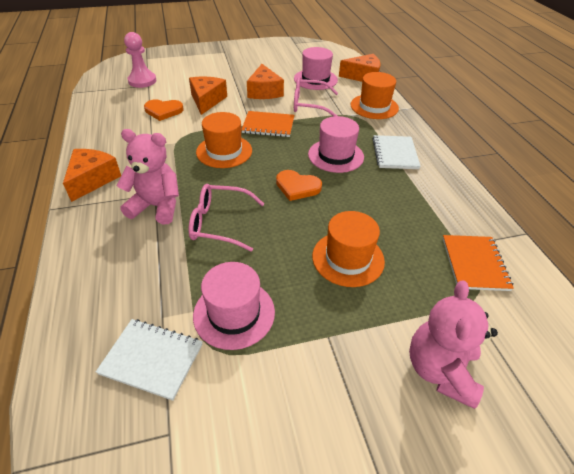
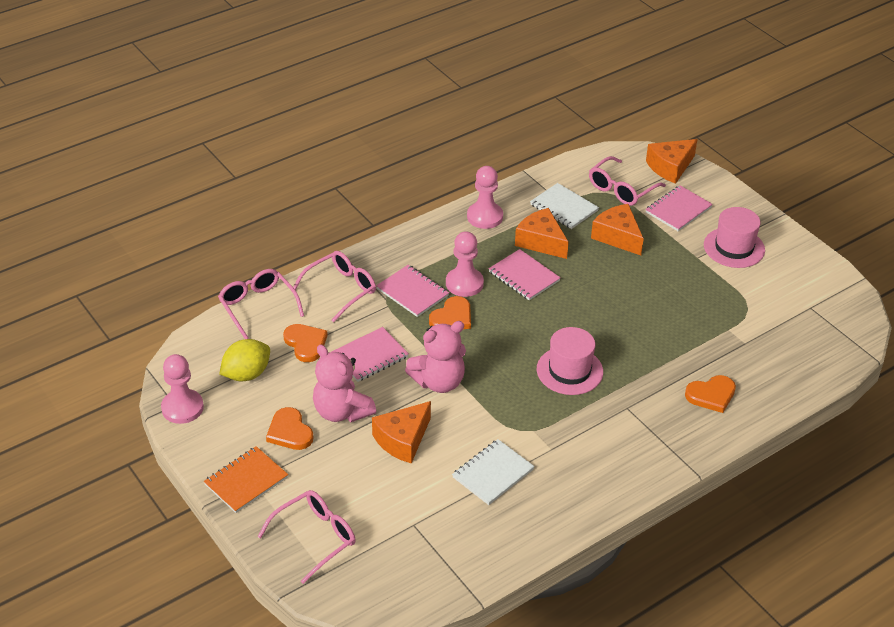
orange hat: 3 -> 0
orange heart: 2 -> 4
orange notebook: 2 -> 1
pink glasses: 2 -> 4
pink hat: 3 -> 2
pink notebook: 0 -> 4
pink pawn: 1 -> 3
yellow lemon: 0 -> 1

